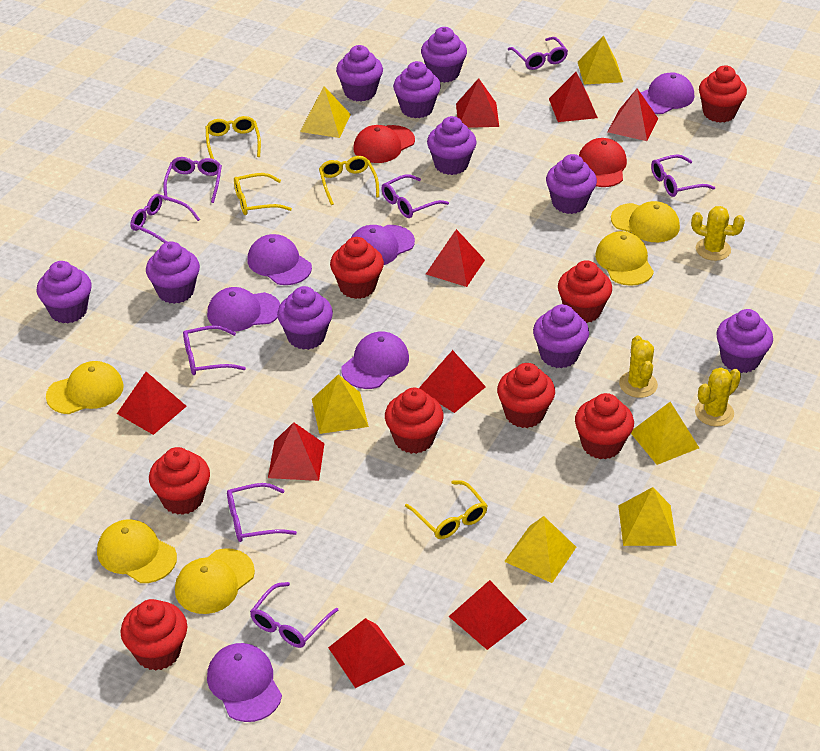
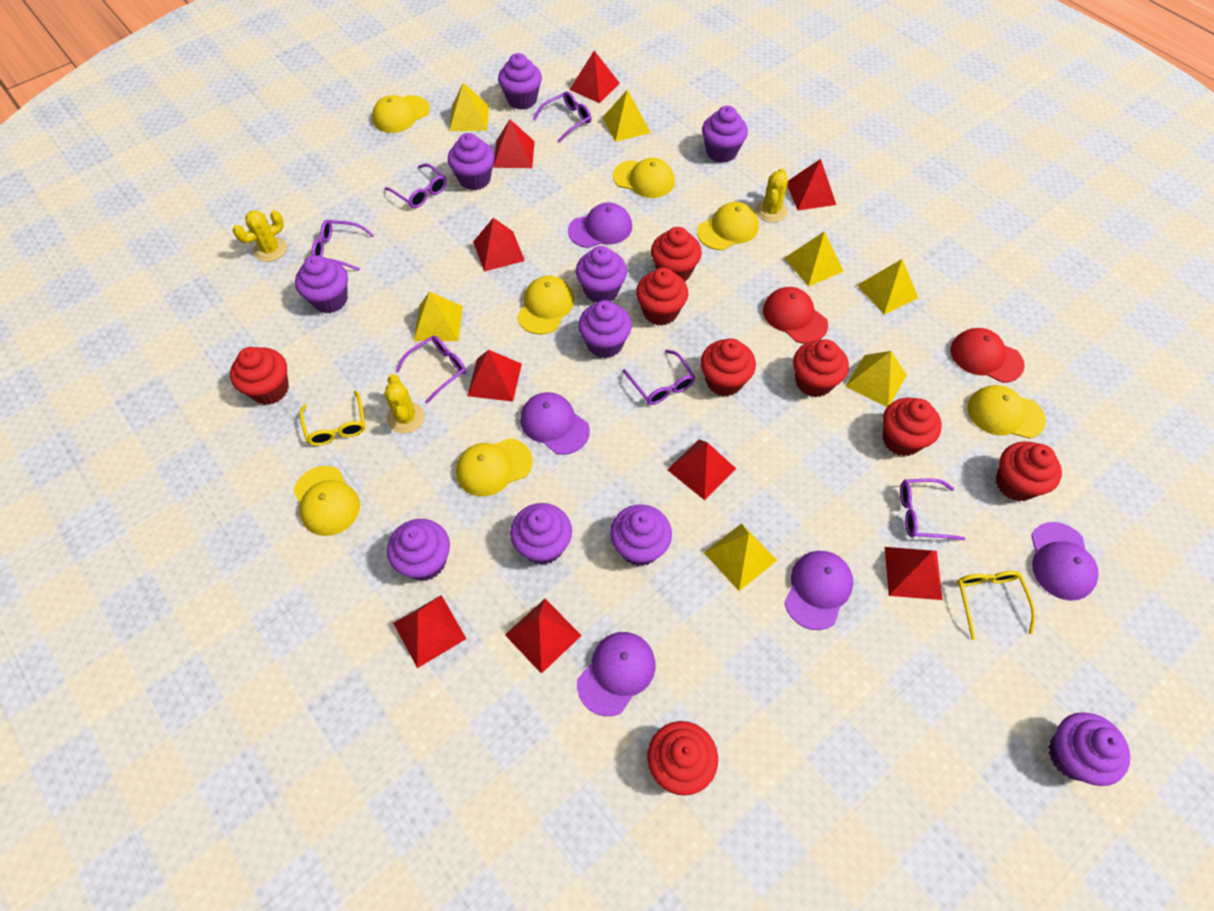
purple cap: 6 -> 5
purple glasses: 8 -> 6
yellow cap: 5 -> 7
yellow glasses: 4 -> 2
yellow pyramid: 6 -> 7

